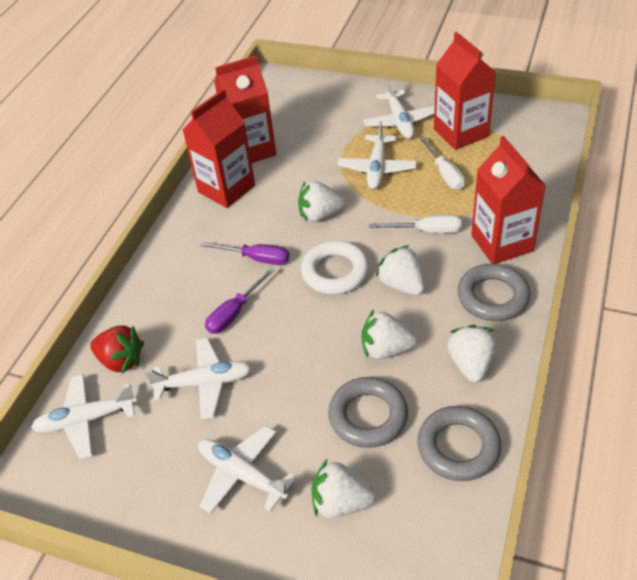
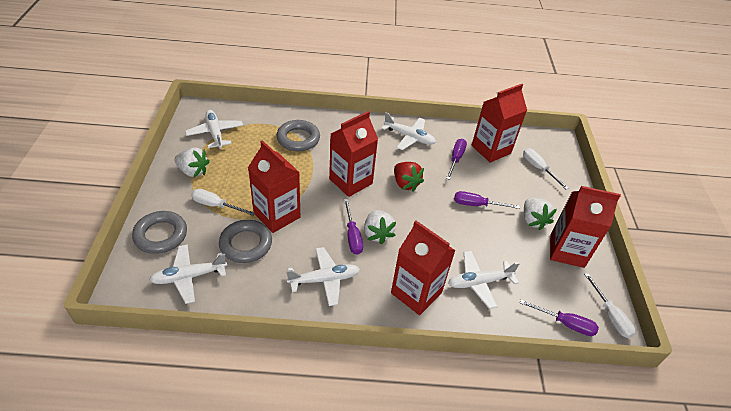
purple screwdriver: 2 -> 4
red carton: 4 -> 5
white ring: 1 -> 0
white screwdriver: 2 -> 3
white strawberry: 5 -> 3

